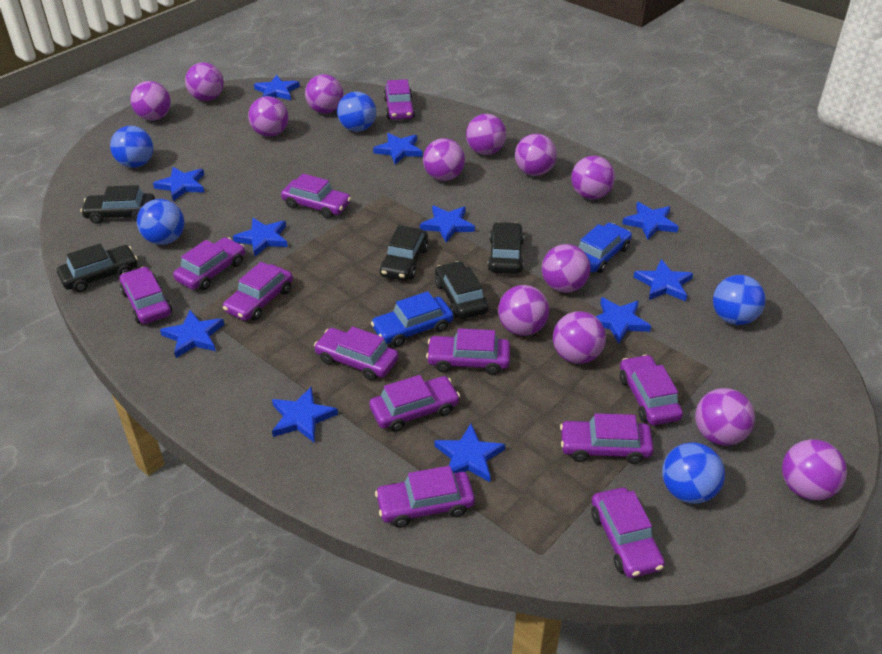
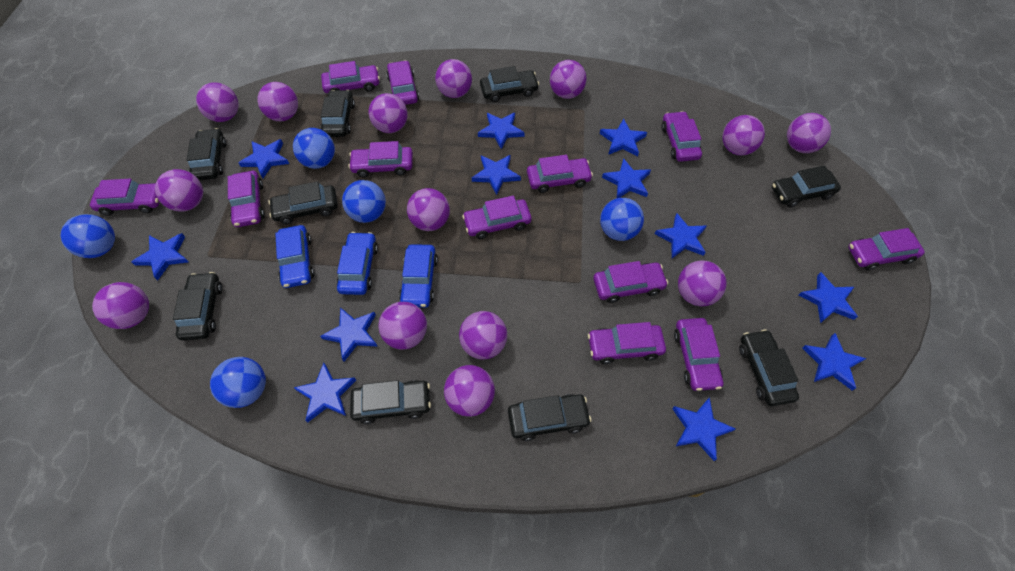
black car: 5 -> 9
blue car: 2 -> 3
blue star: 11 -> 12
purple ball: 13 -> 14

